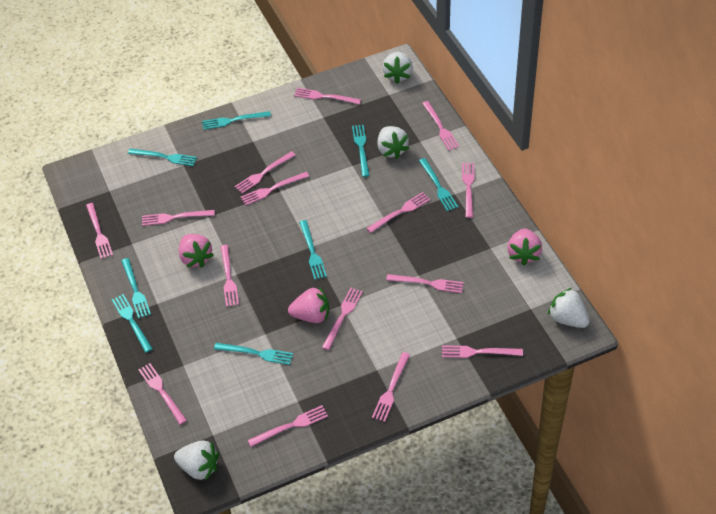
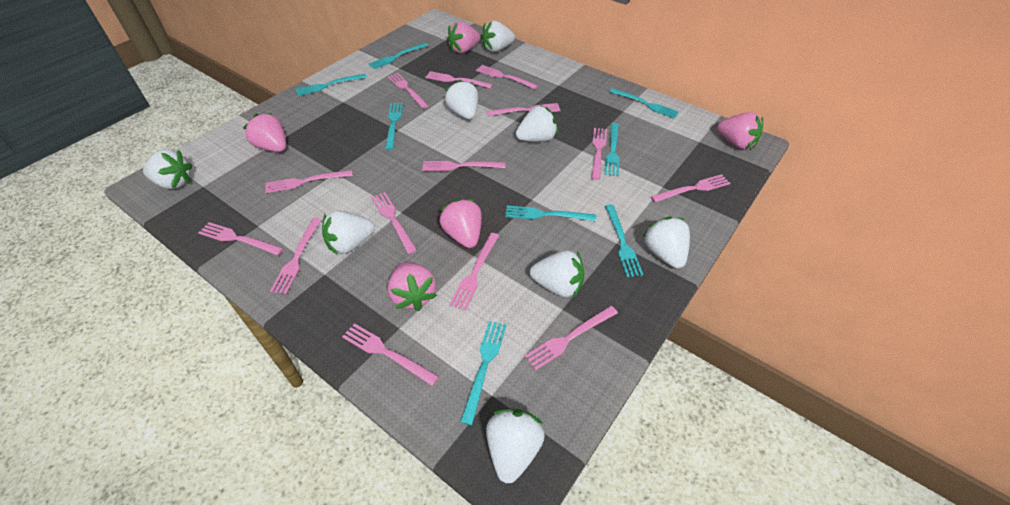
pink fork: 15 -> 14
pink strawberry: 3 -> 5
white strawberry: 4 -> 8

